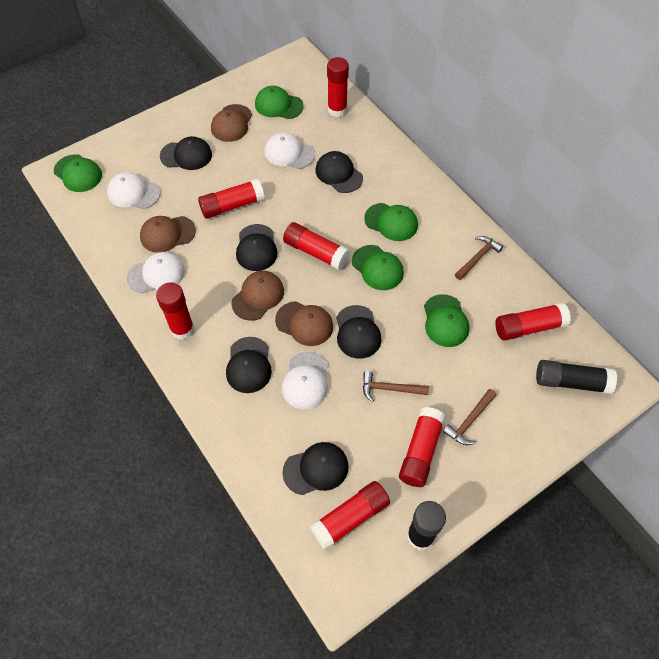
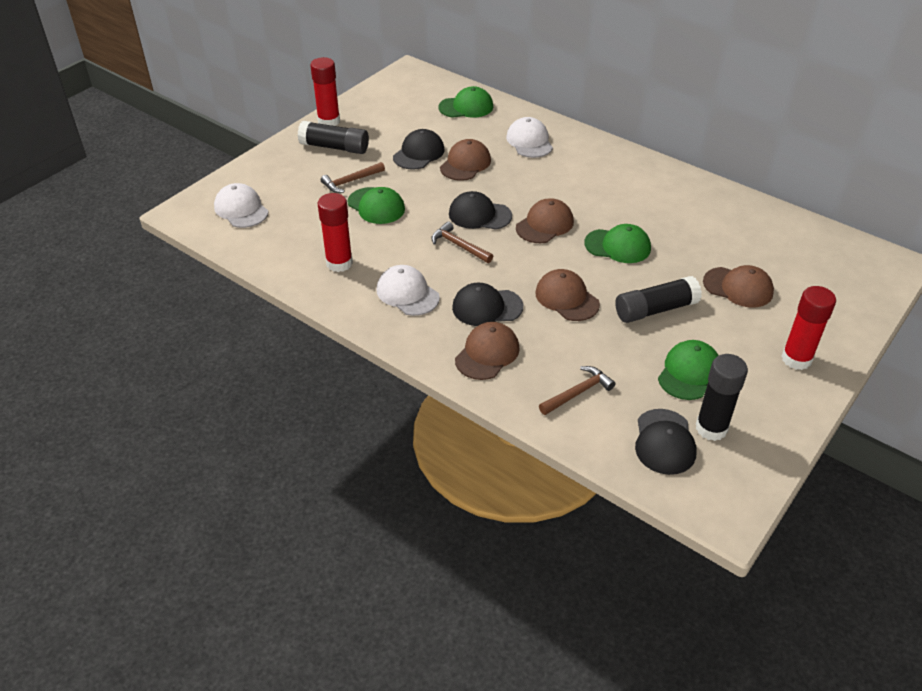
black cap: 6 -> 4
black glue stick: 2 -> 3
brown cap: 4 -> 5
green cap: 5 -> 4
red glue stick: 7 -> 3
white cap: 4 -> 3

